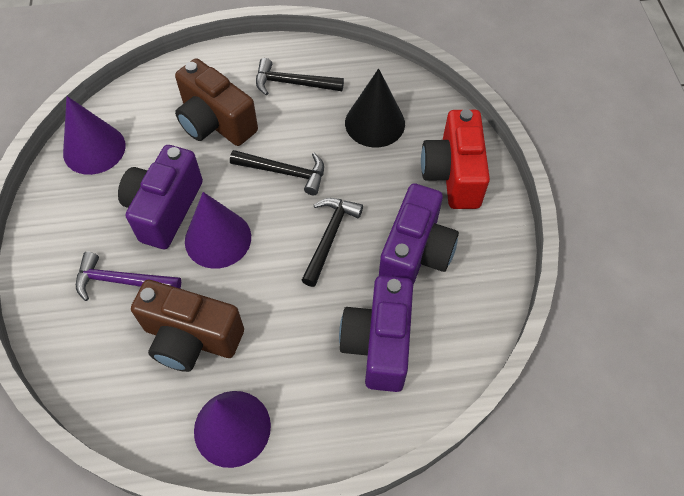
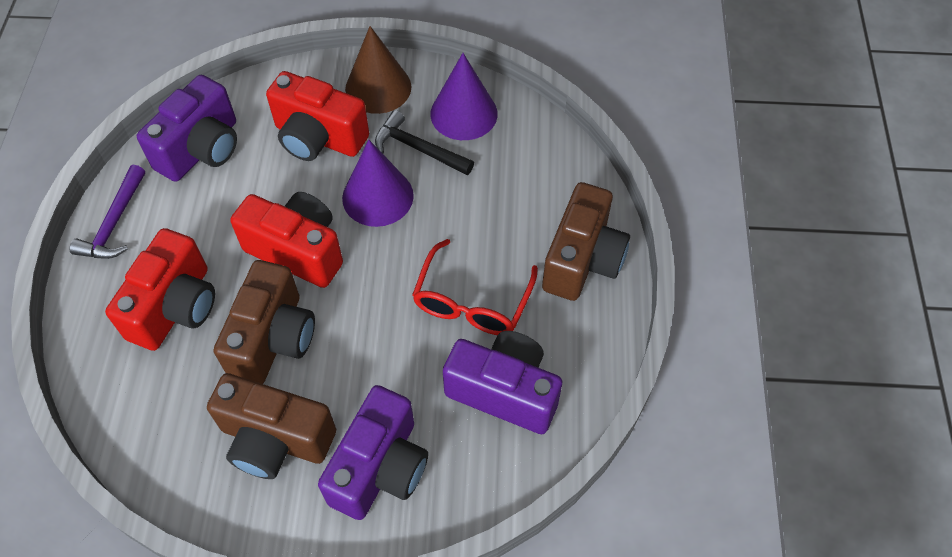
black cone: 1 -> 0
black hammer: 3 -> 1
brown camera: 2 -> 3
brown cone: 0 -> 1
purple cone: 3 -> 2
red camera: 1 -> 3
red glasses: 0 -> 1

